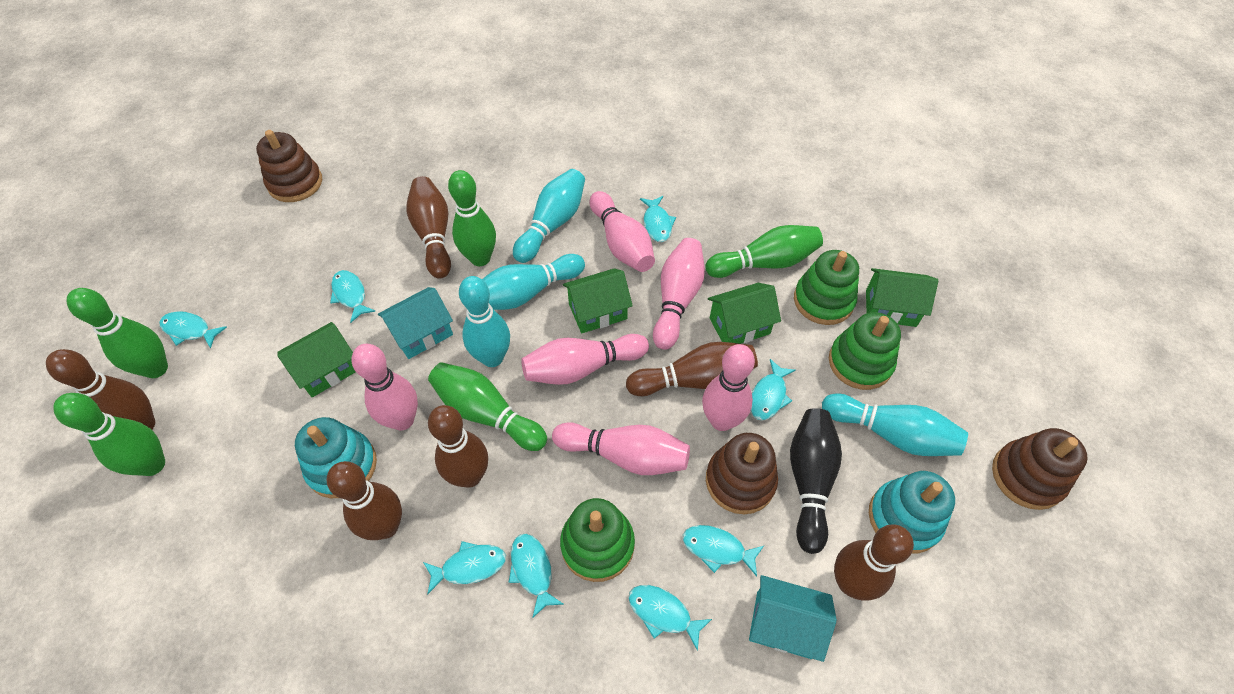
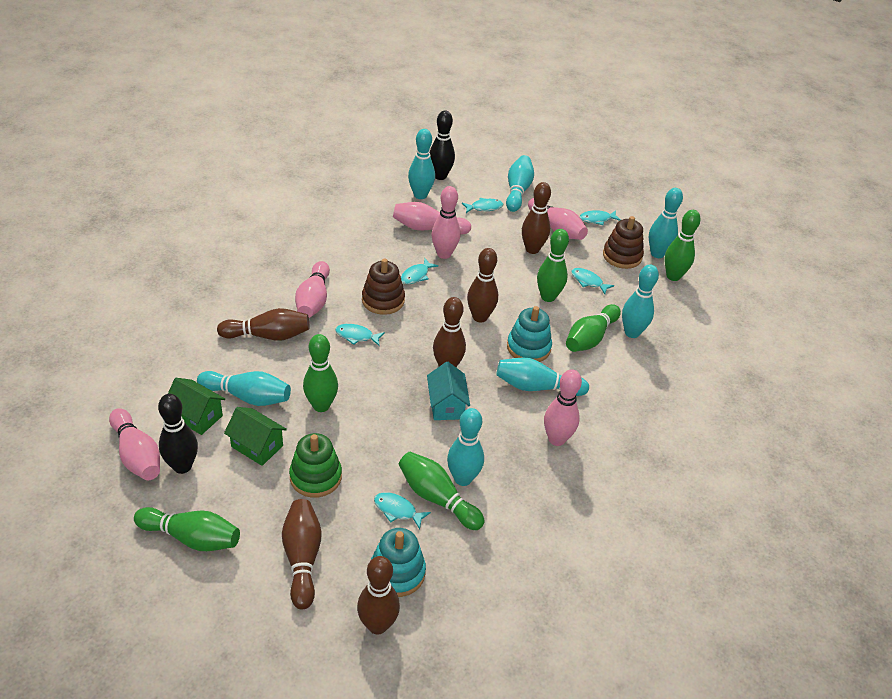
black bowling pin: 1 -> 2
brown stacking toy: 3 -> 2
green bowling pin: 5 -> 6
green house: 4 -> 2
green stacking toy: 3 -> 1
turquoise bowling pin: 4 -> 7
turquoise fish: 8 -> 6
turquoise house: 2 -> 1

